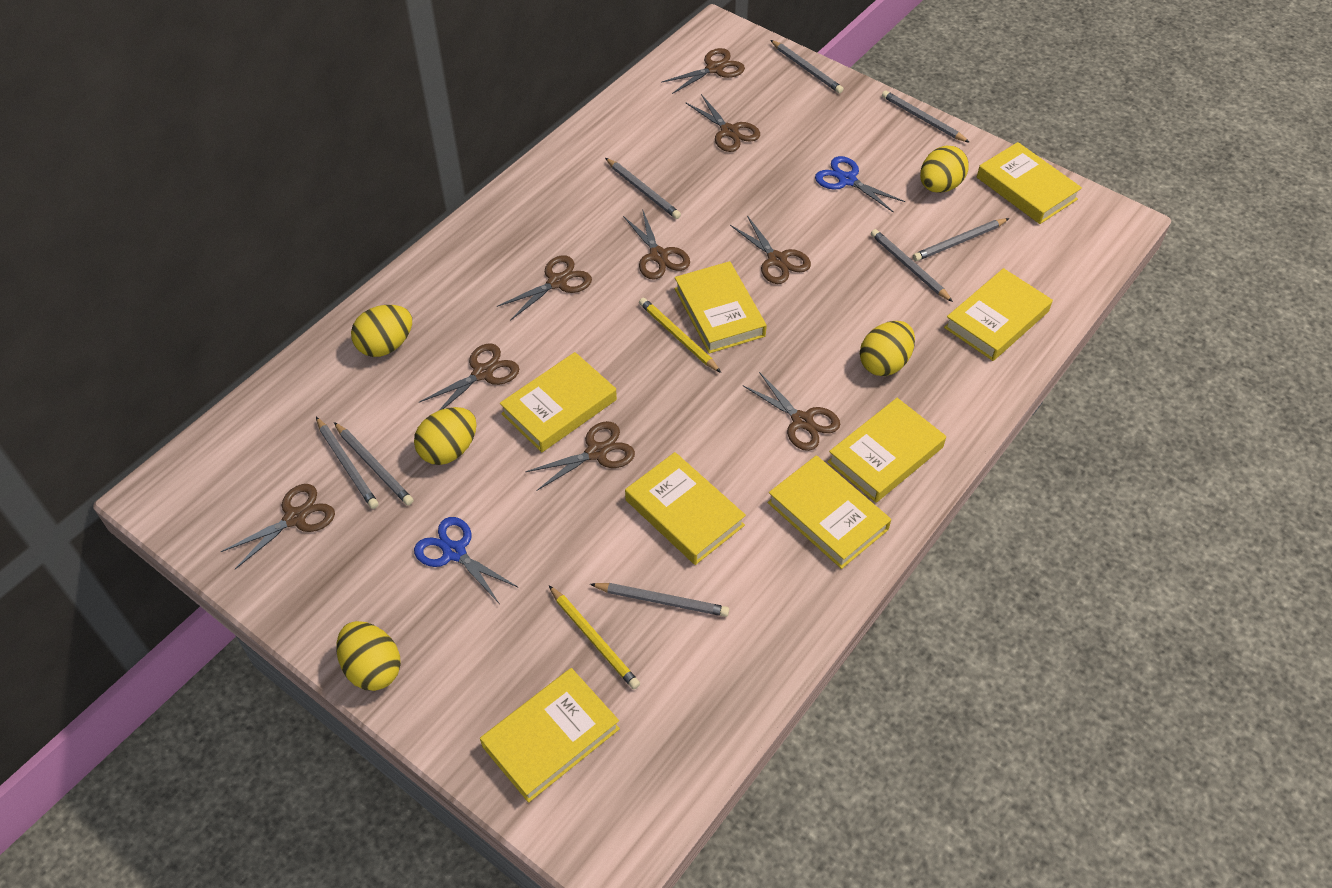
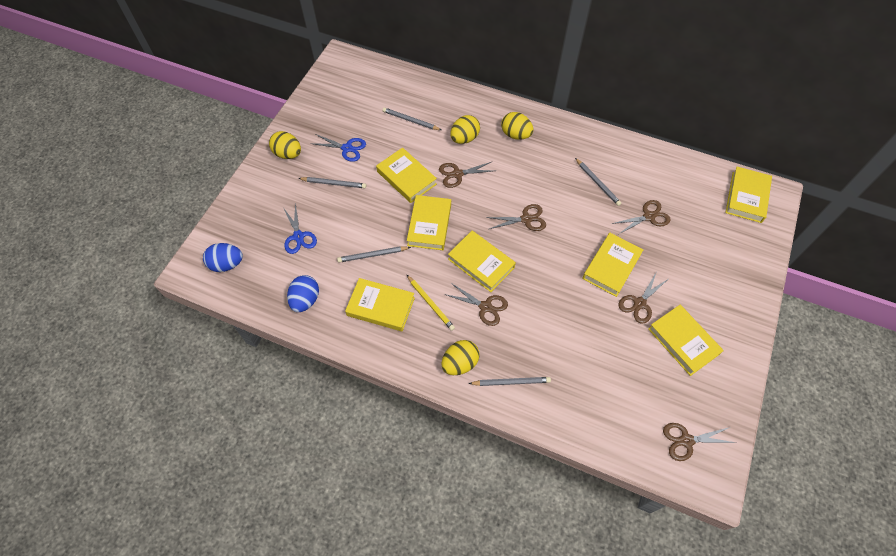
blue egg: 0 -> 2
brown scissors: 9 -> 6
grey pencil: 8 -> 5
yellow book: 8 -> 7
yellow egg: 5 -> 4
yellow pencil: 2 -> 1

